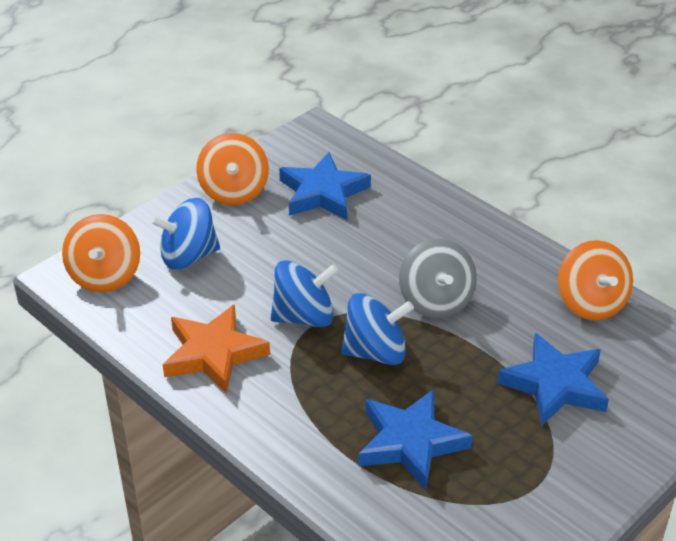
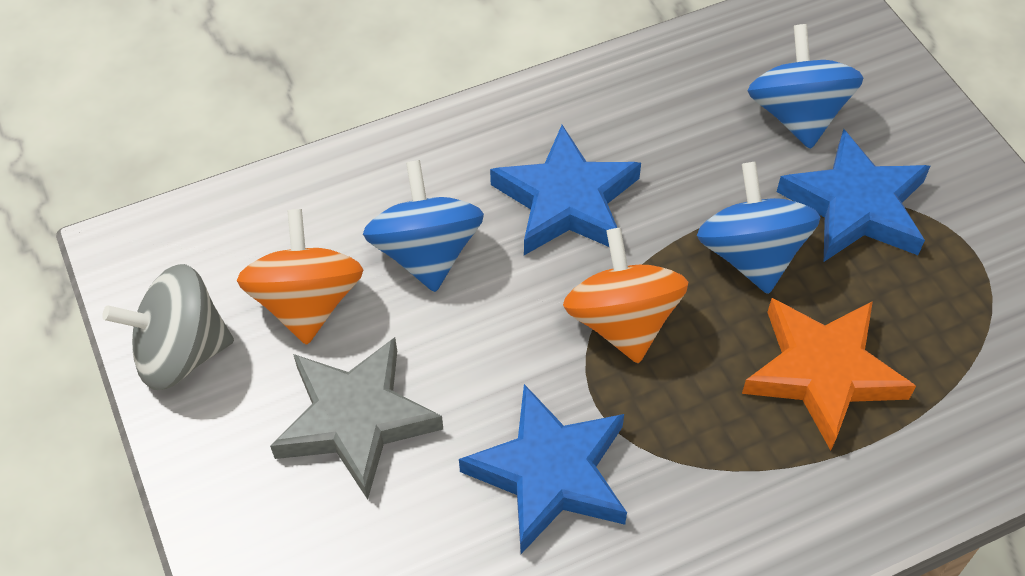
grey star: 0 -> 1
orange spinning top: 3 -> 2

